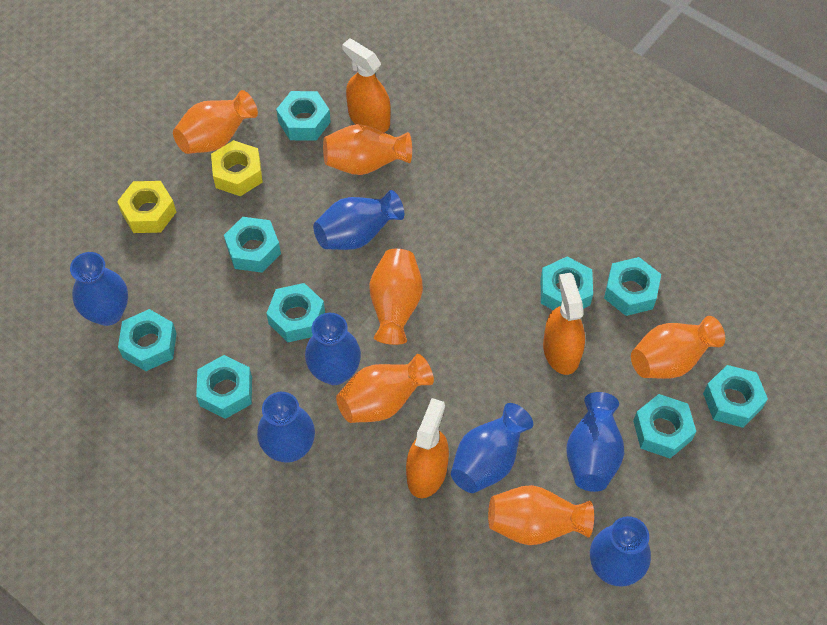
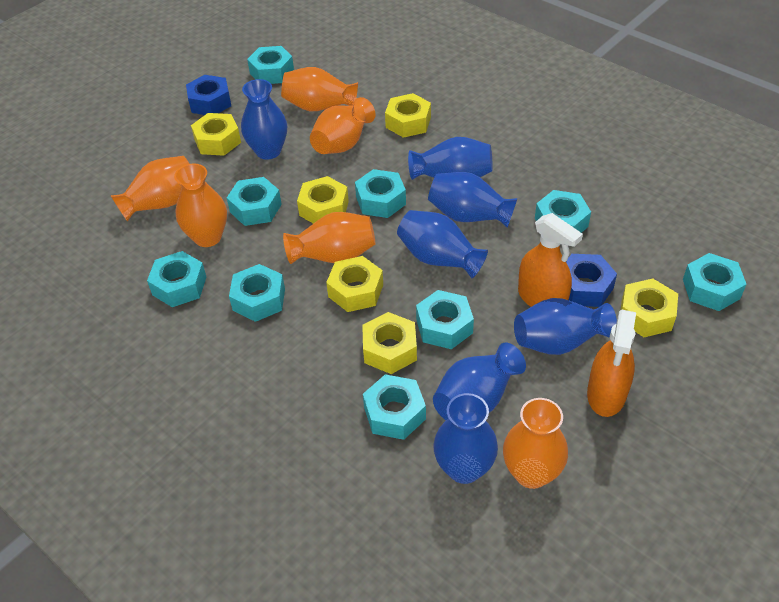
blue nut: 0 -> 2
orange spray bottle: 3 -> 2
yellow nut: 2 -> 6

